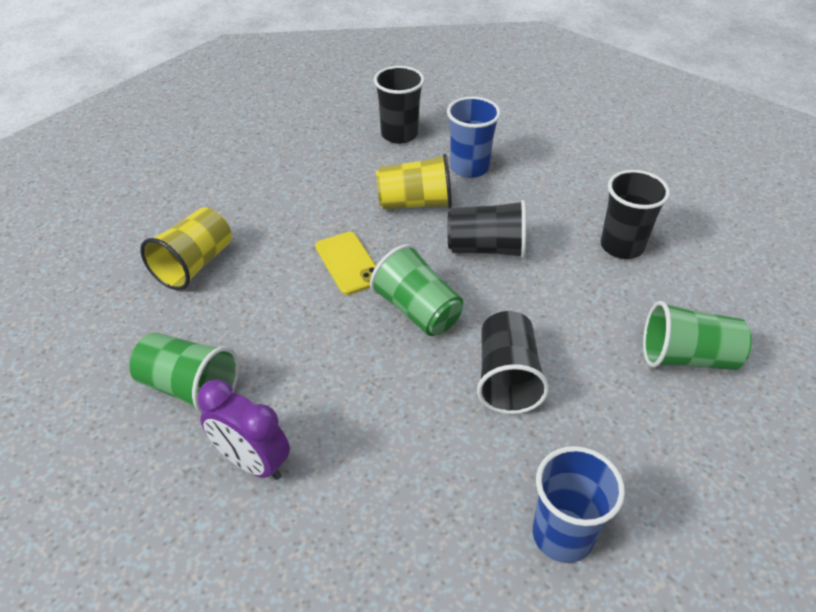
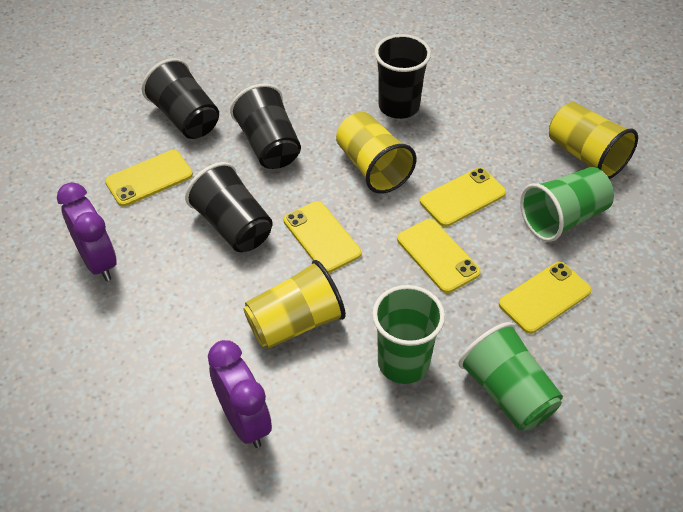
blue cup: 2 -> 0
purple clock: 1 -> 2
yellow cup: 2 -> 3
yellow phone: 1 -> 5

